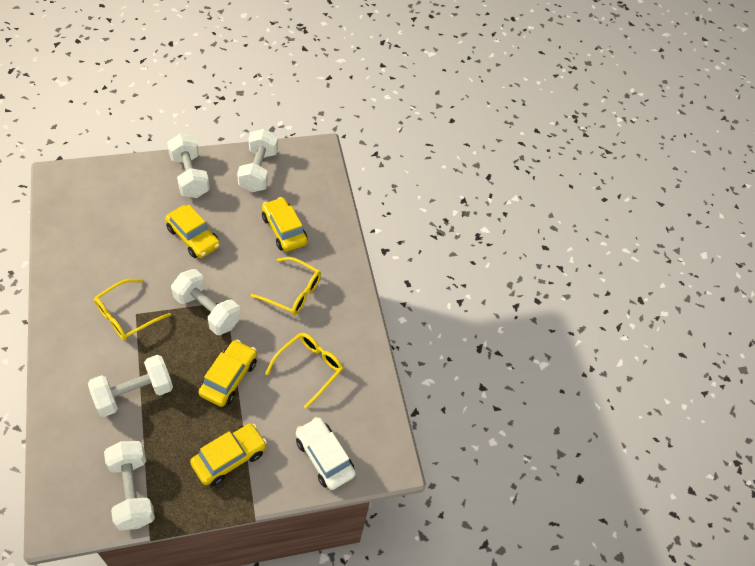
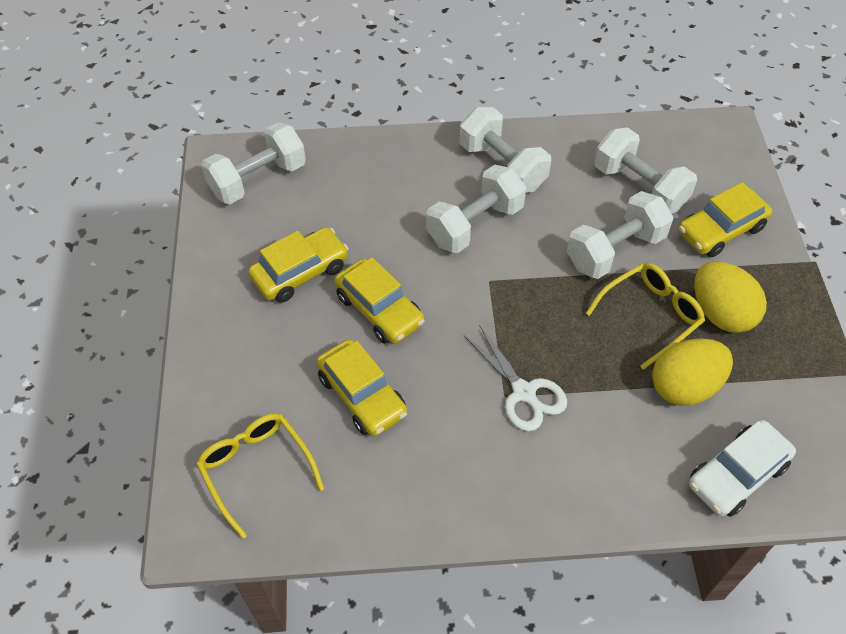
white scissors: 0 -> 1
yellow egg: 0 -> 2
yellow glasses: 3 -> 2

